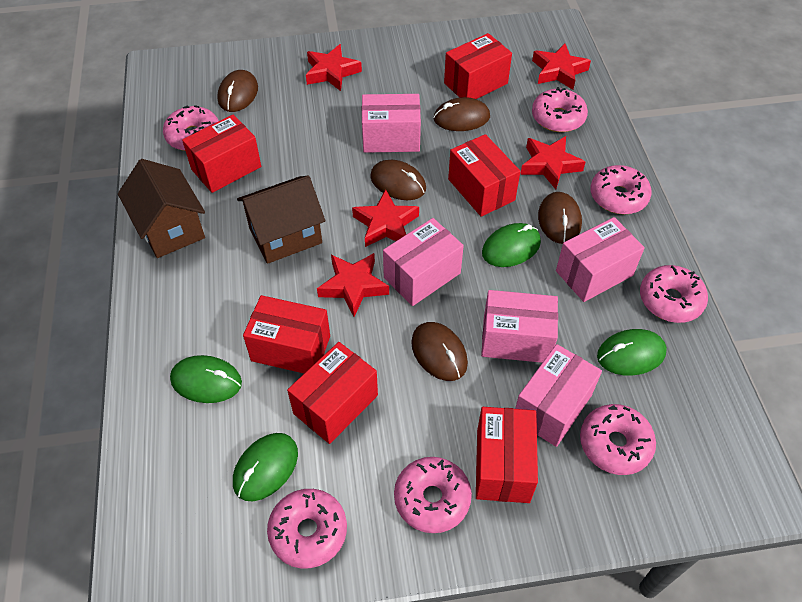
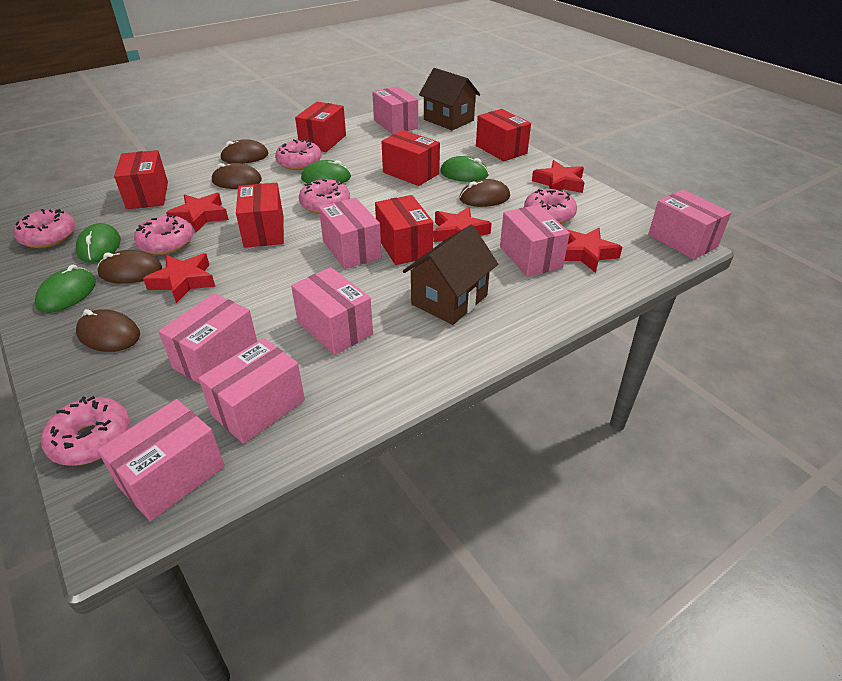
pink box: 5 -> 8
pink donut: 7 -> 6

